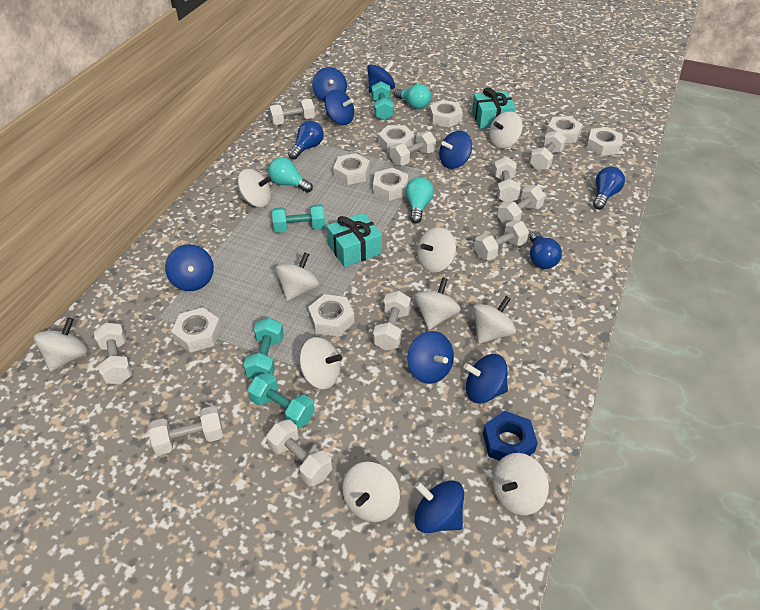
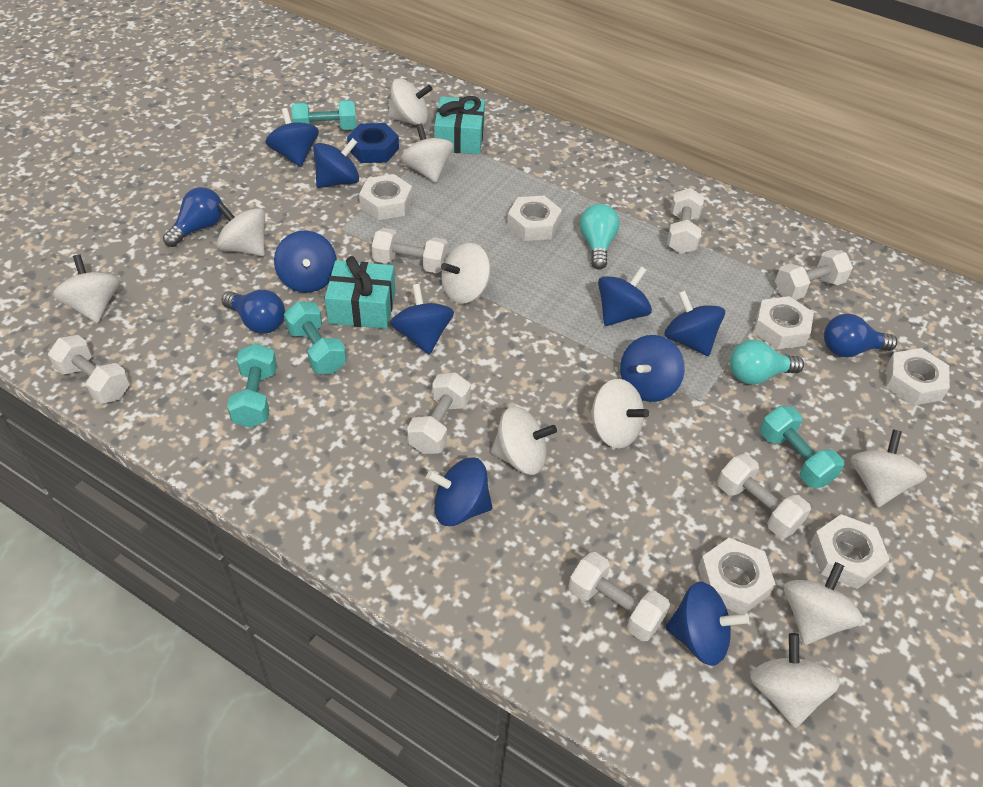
blue spinning top: 8 -> 9
turquoise light bulb: 3 -> 2
white dumbbell: 10 -> 7
white nut: 8 -> 6

